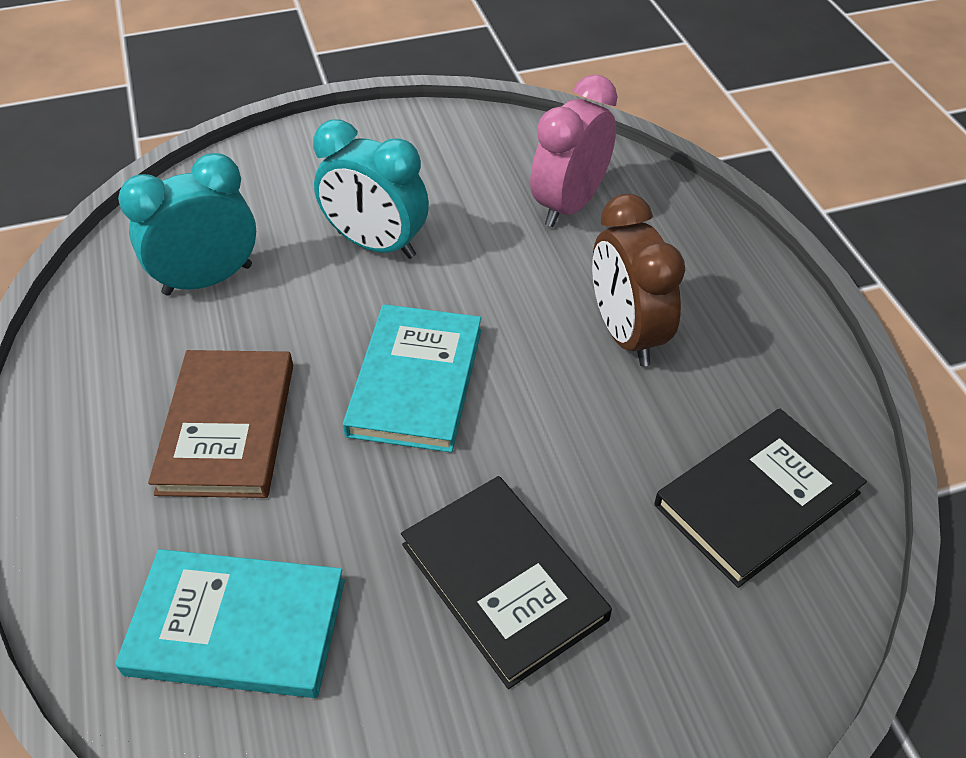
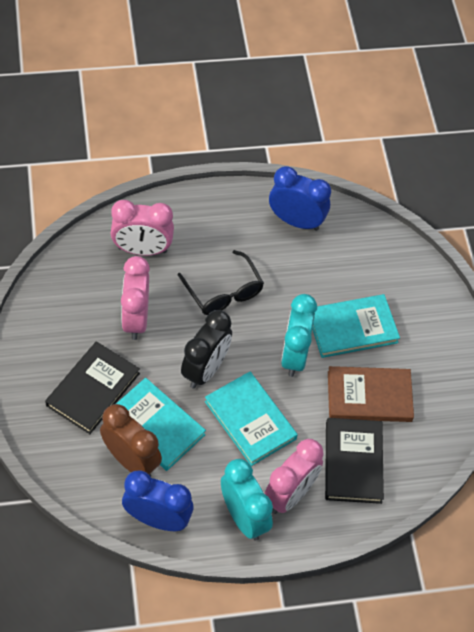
black clock: 0 -> 1
black glasses: 0 -> 1
blue clock: 0 -> 2
pink clock: 1 -> 3
turquoise book: 2 -> 3

